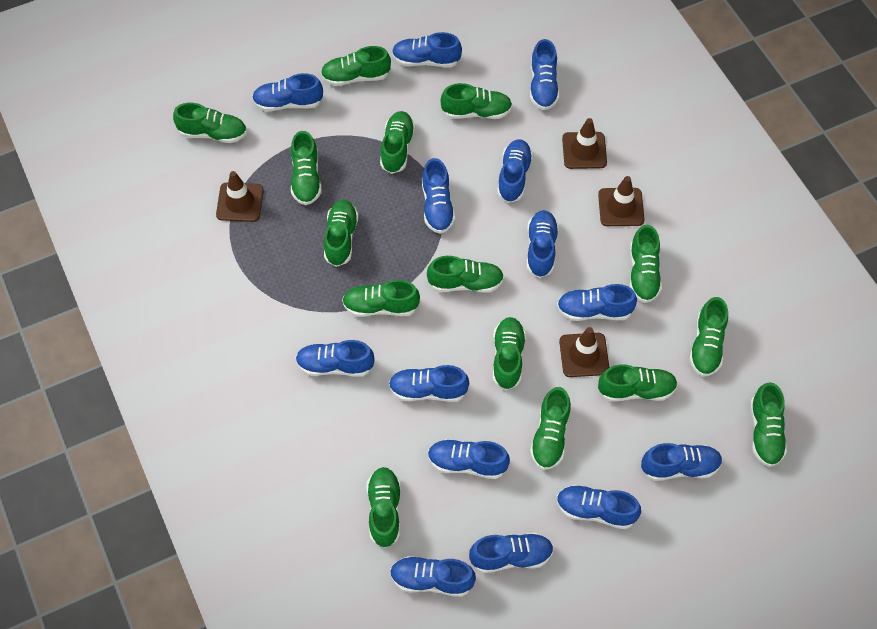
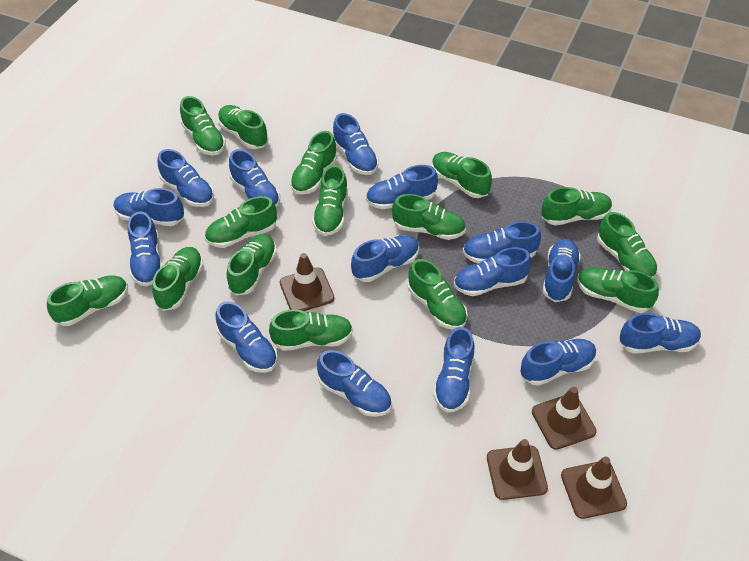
blue shoe: 14 -> 15

